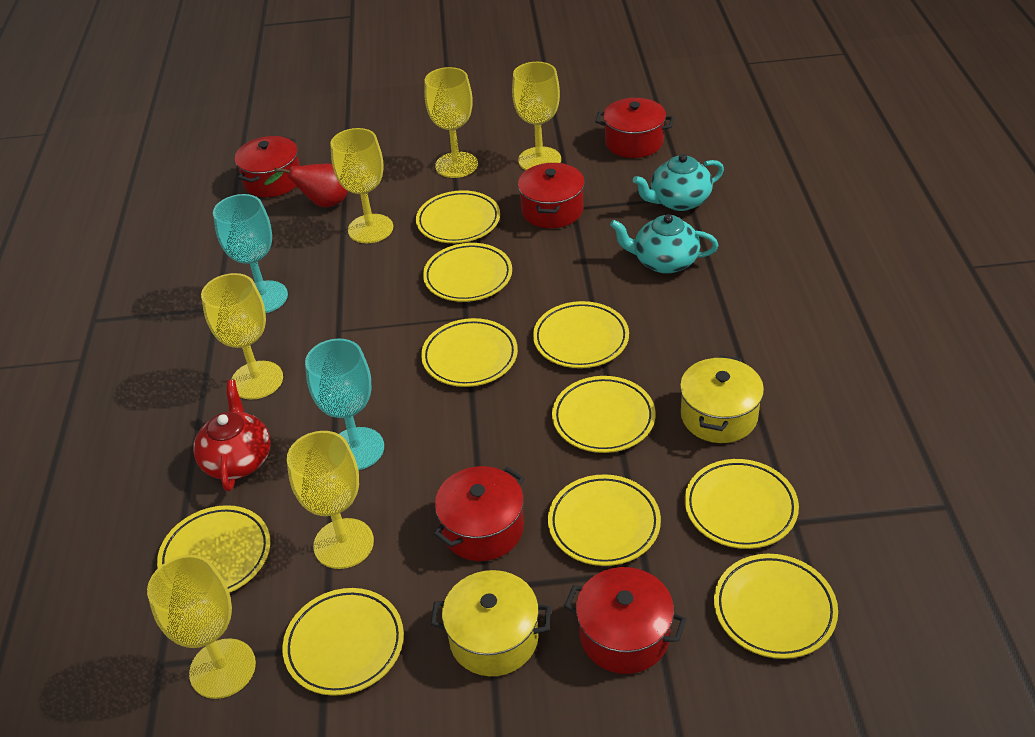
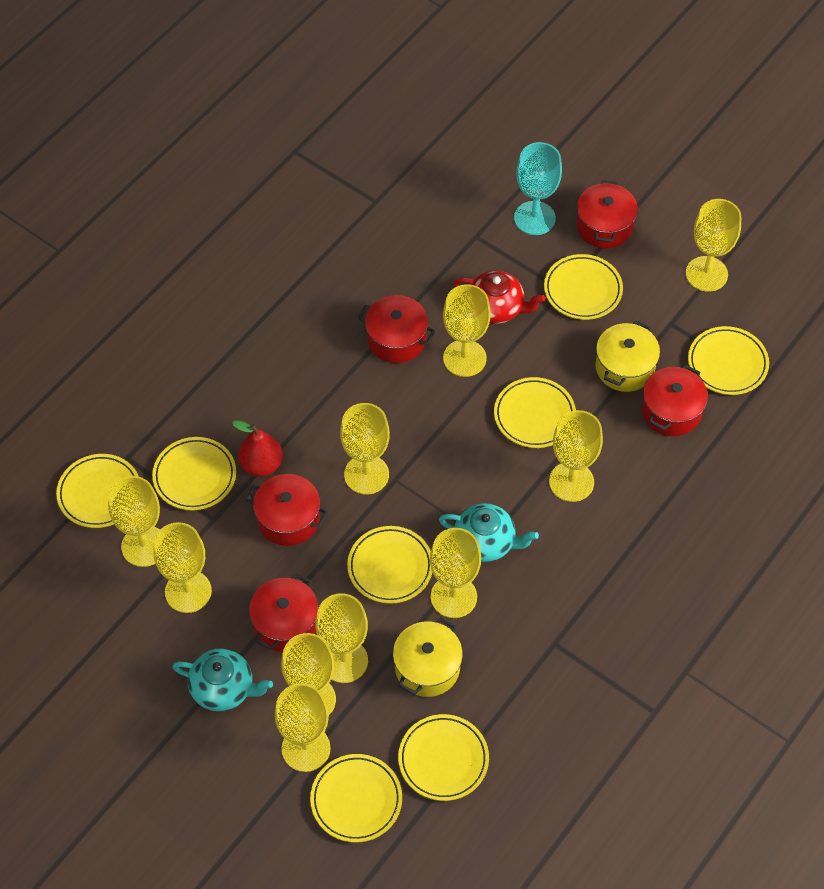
turquoise goblet: 2 -> 1
yellow goblet: 6 -> 10
yellow plate: 10 -> 8

